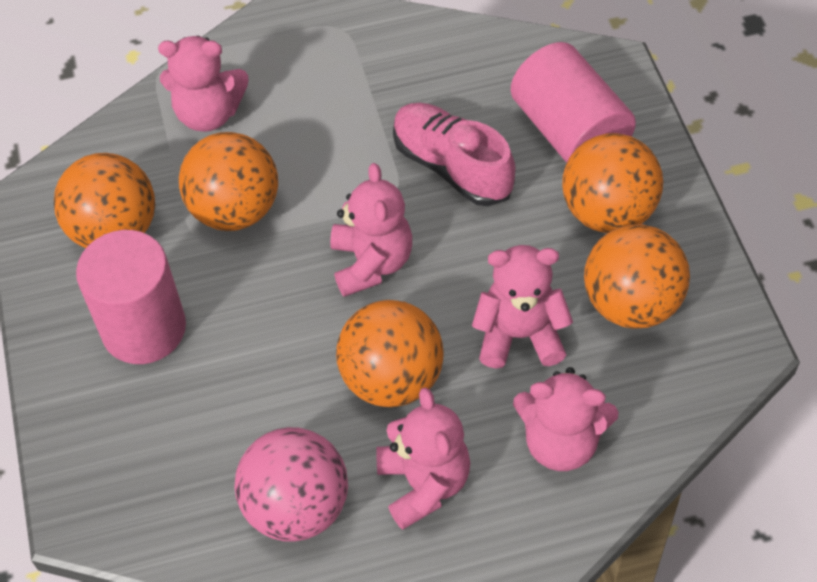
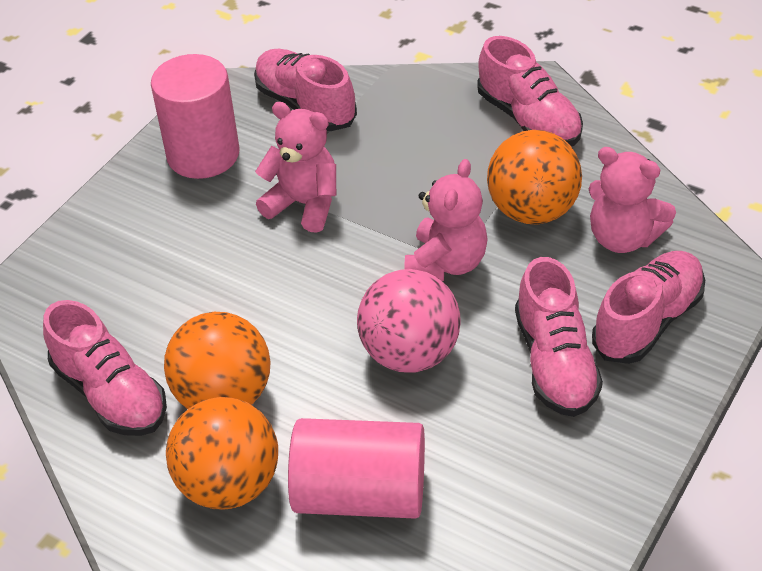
orange ball: 5 -> 3
pink shoe: 1 -> 5
pink teddy bear: 5 -> 3

